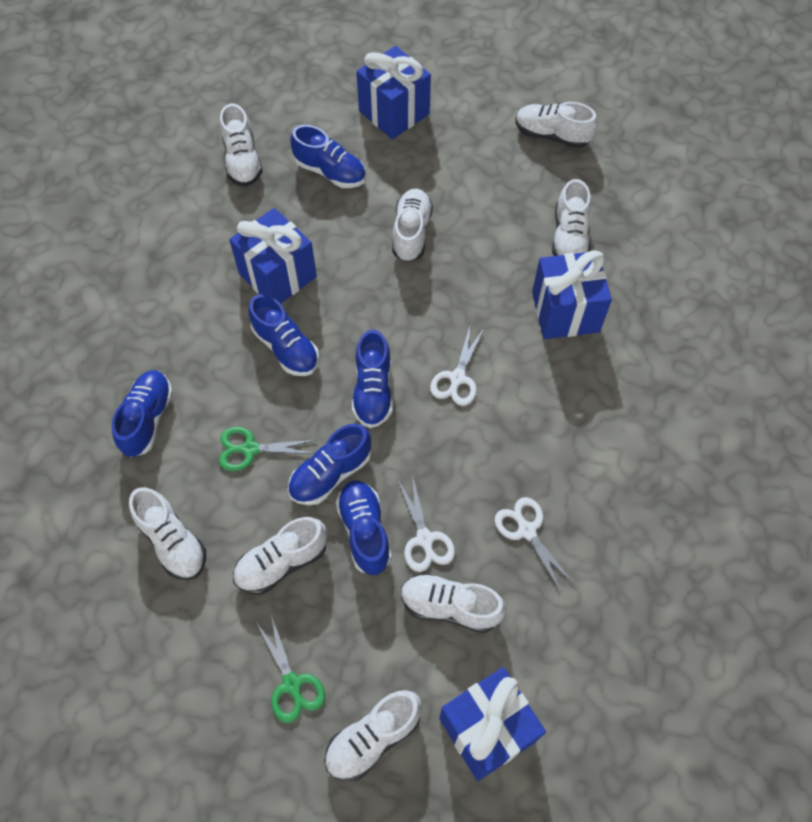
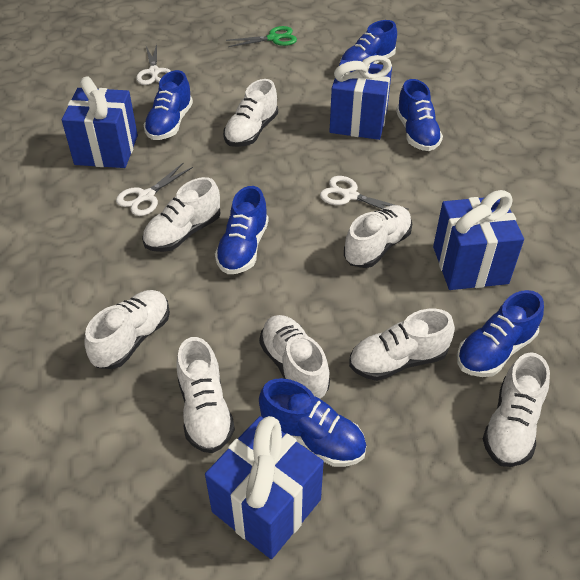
green scissors: 2 -> 1

